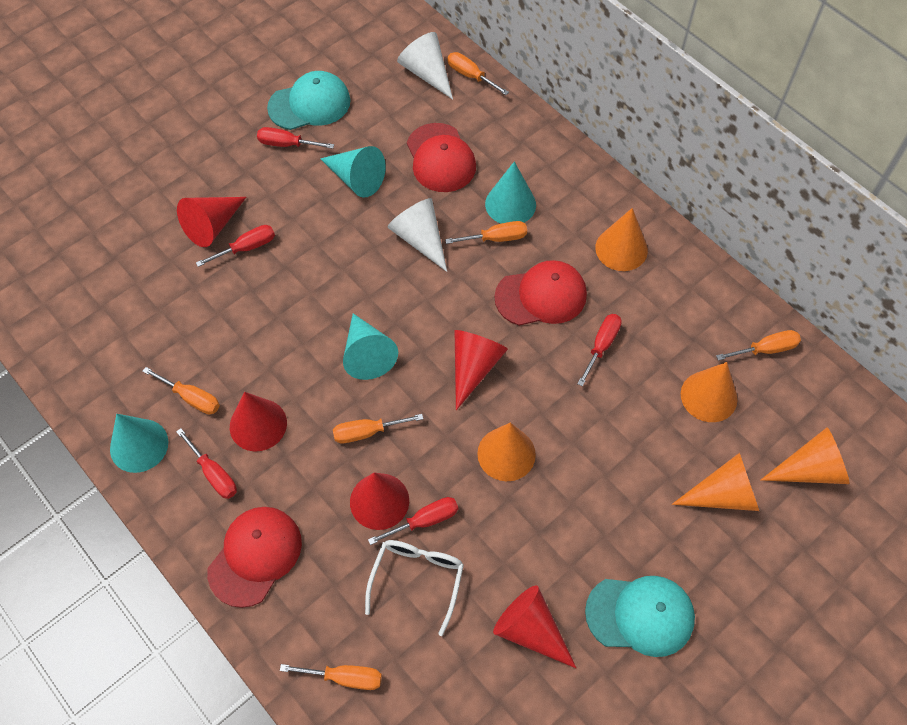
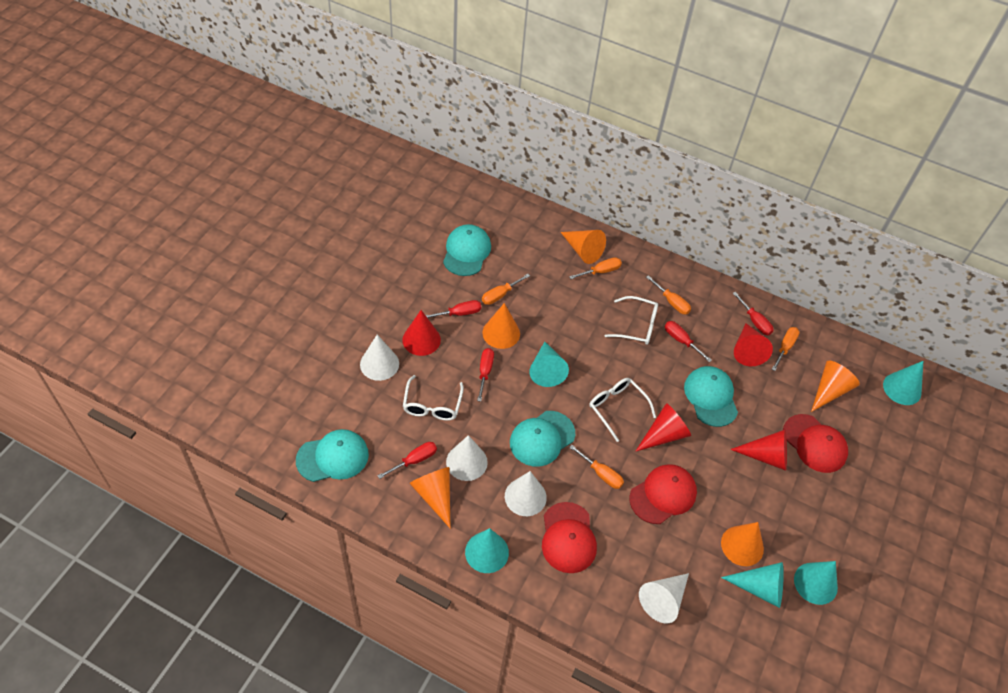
orange screwdriver: 6 -> 5
red cone: 5 -> 4
turquoise cap: 2 -> 4
turquoise cone: 4 -> 5
white cone: 2 -> 4
white glasses: 1 -> 3

